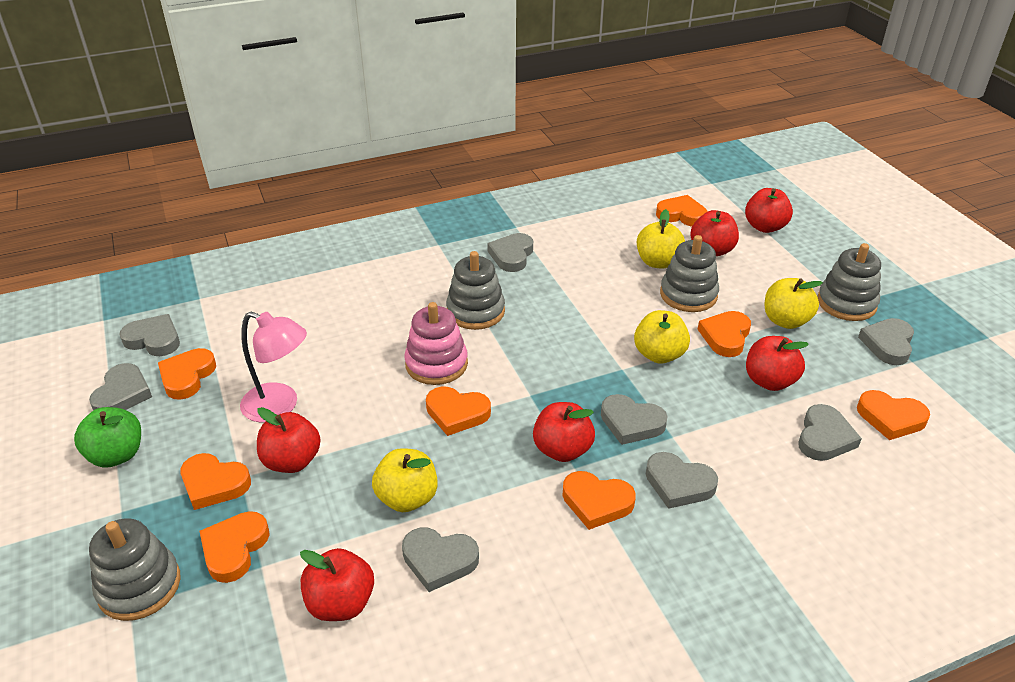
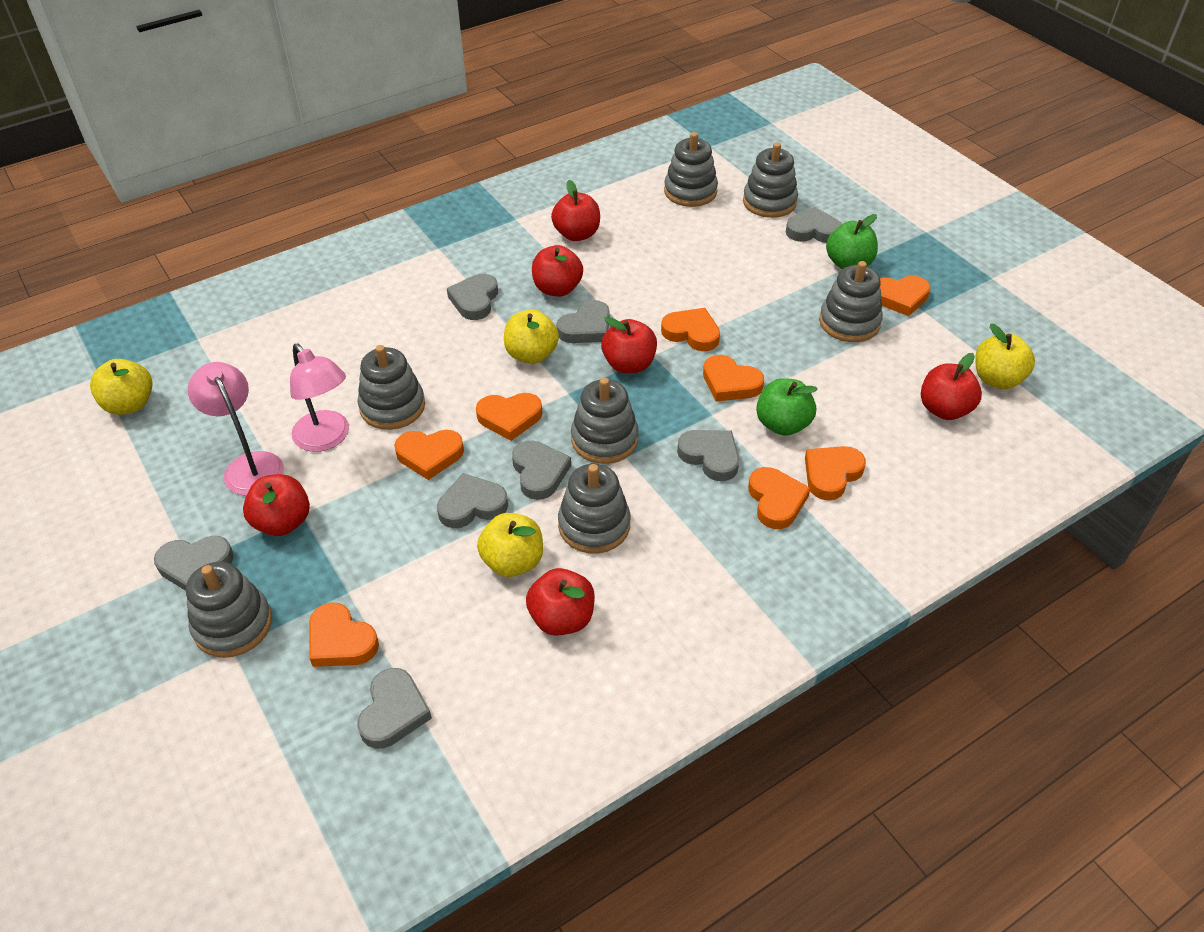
green apple: 1 -> 2
grey stacking toy: 4 -> 7
pink lamp: 1 -> 2
pink stacking toy: 1 -> 0

